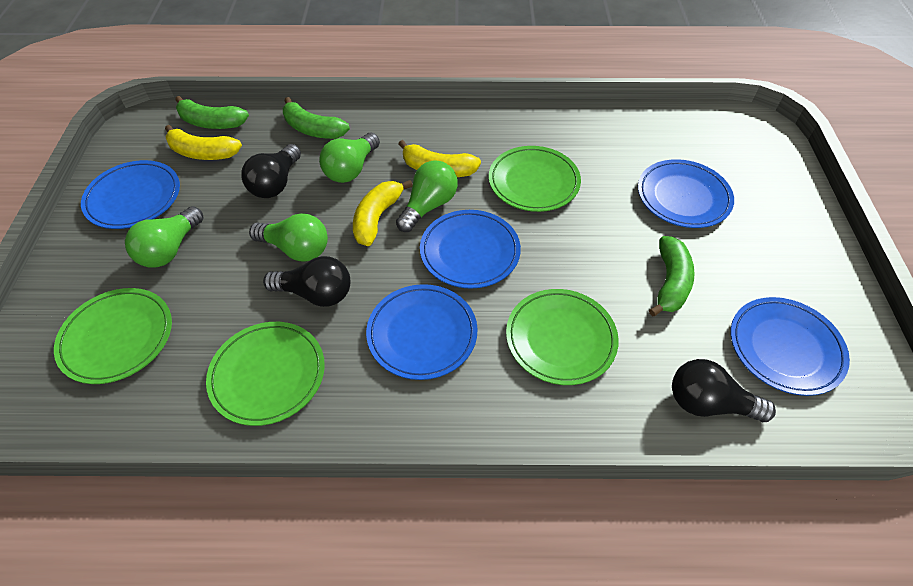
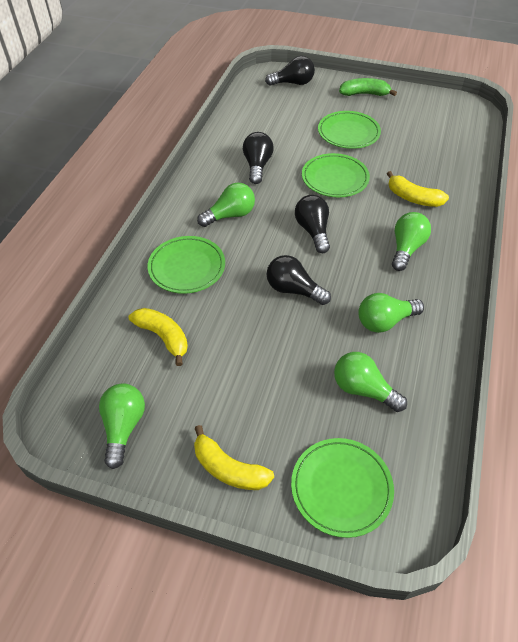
black light bulb: 3 -> 4
blue plate: 5 -> 0
green banana: 3 -> 1
green light bulb: 4 -> 5

